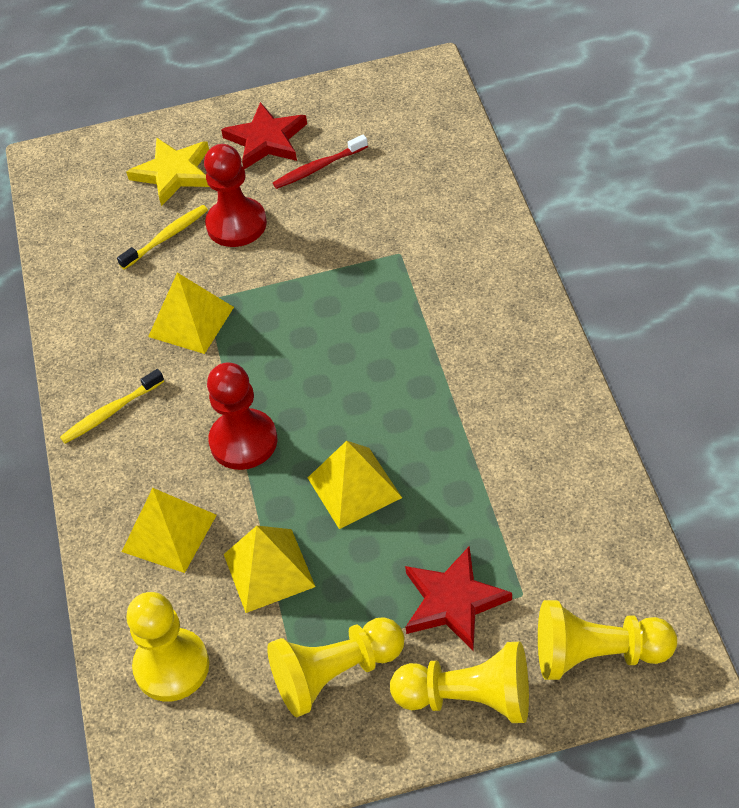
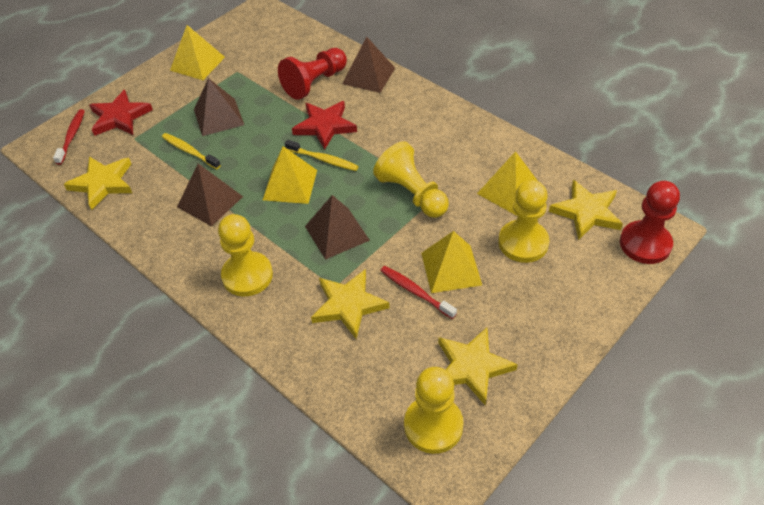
brown pyramid: 0 -> 4
red toothbrush: 1 -> 2
yellow star: 1 -> 4

